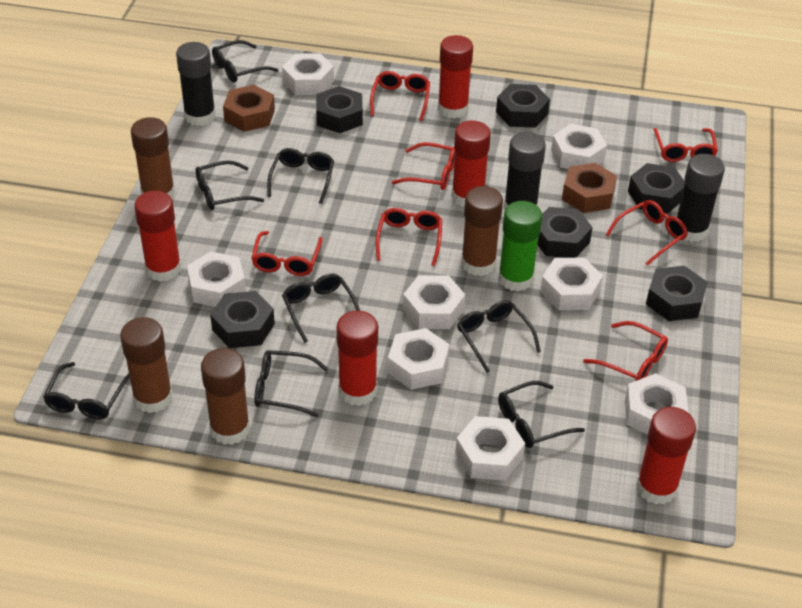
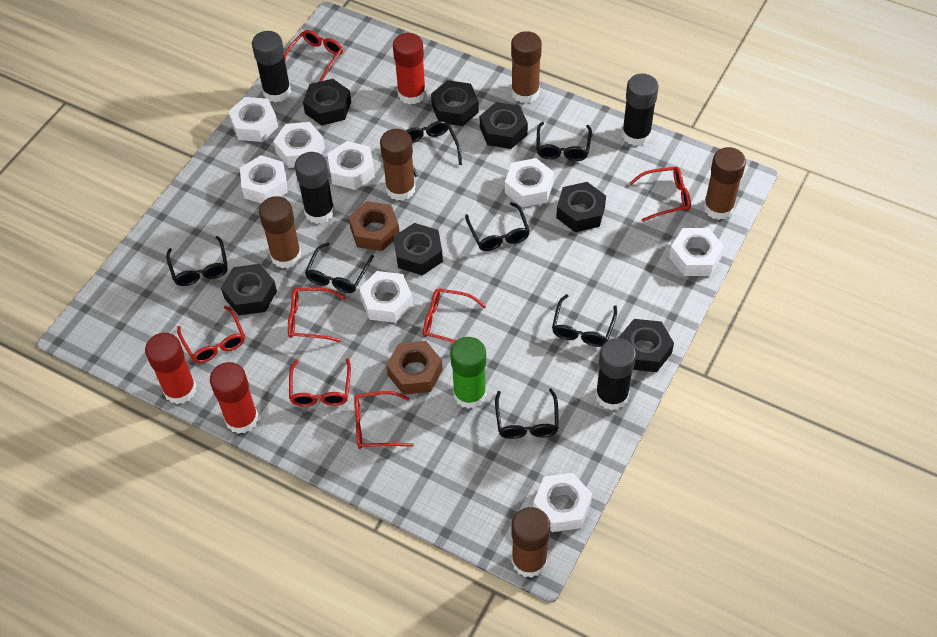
black glasses: 8 -> 7
black glue stick: 3 -> 4
black nut: 6 -> 7
brown glue stick: 4 -> 5
red glue stick: 5 -> 3

